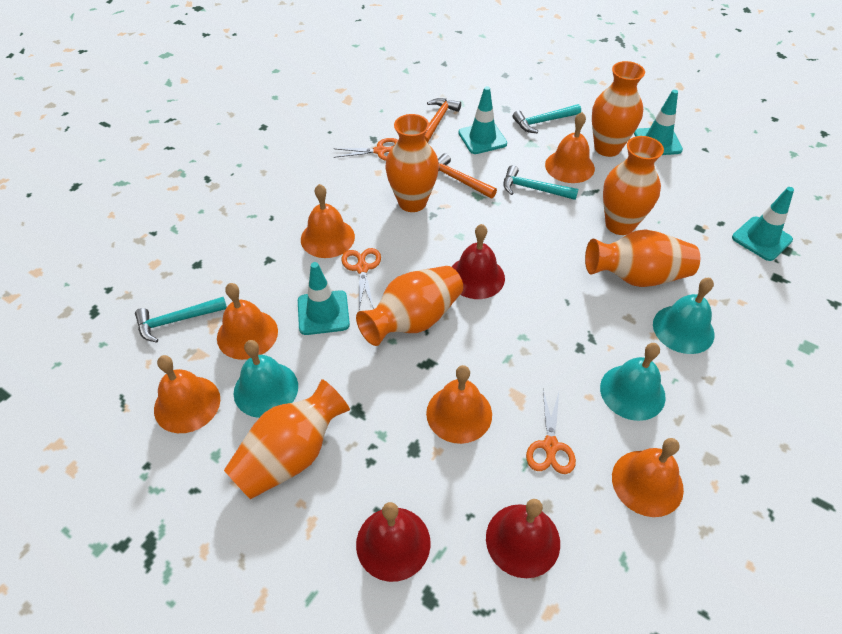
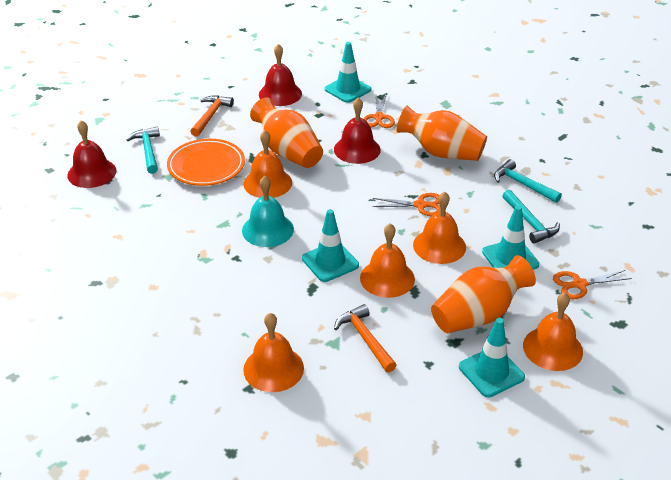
orange bell: 6 -> 5
orange plate: 0 -> 1
orange vase: 6 -> 3
turquoise bell: 3 -> 1

